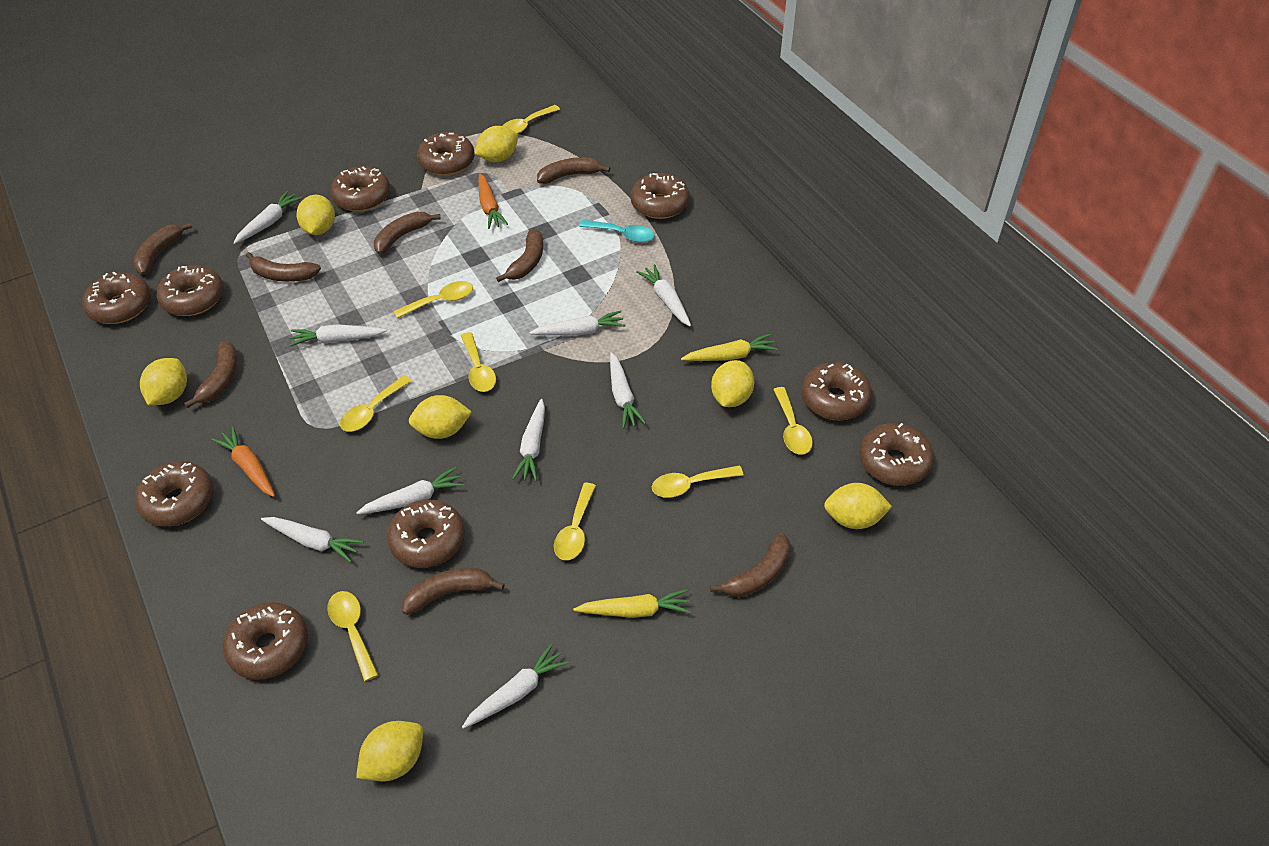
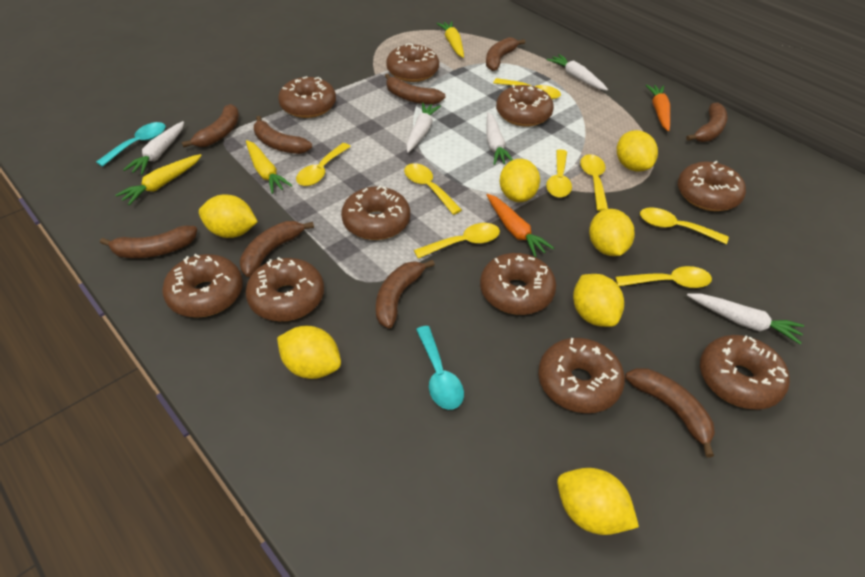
brown banana: 8 -> 9
turquoise spoon: 1 -> 2
white carrot: 9 -> 5
yellow carrot: 2 -> 3

